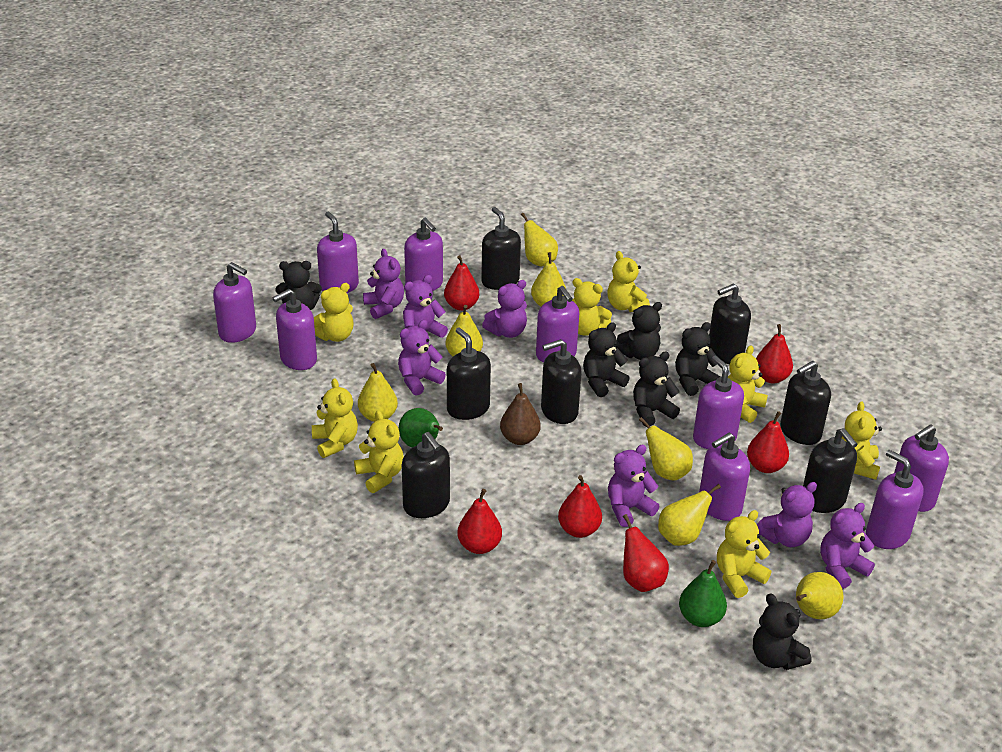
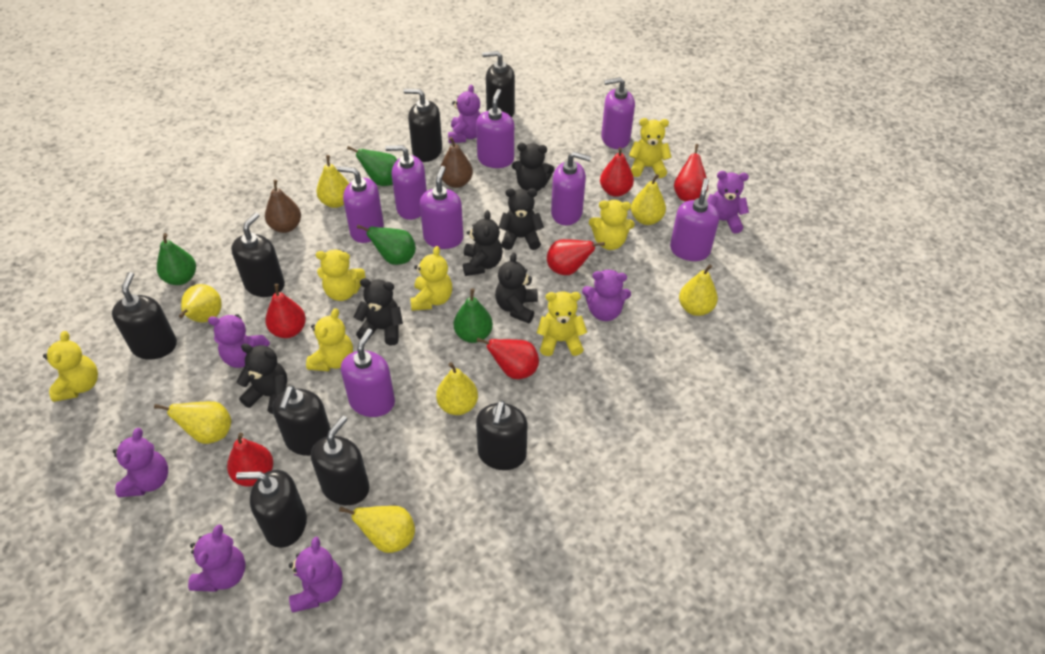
black soap dispenser: 7 -> 8
brown pear: 1 -> 2
green pear: 2 -> 4
purple soap dispenser: 9 -> 8
yellow teddy bear: 8 -> 7

